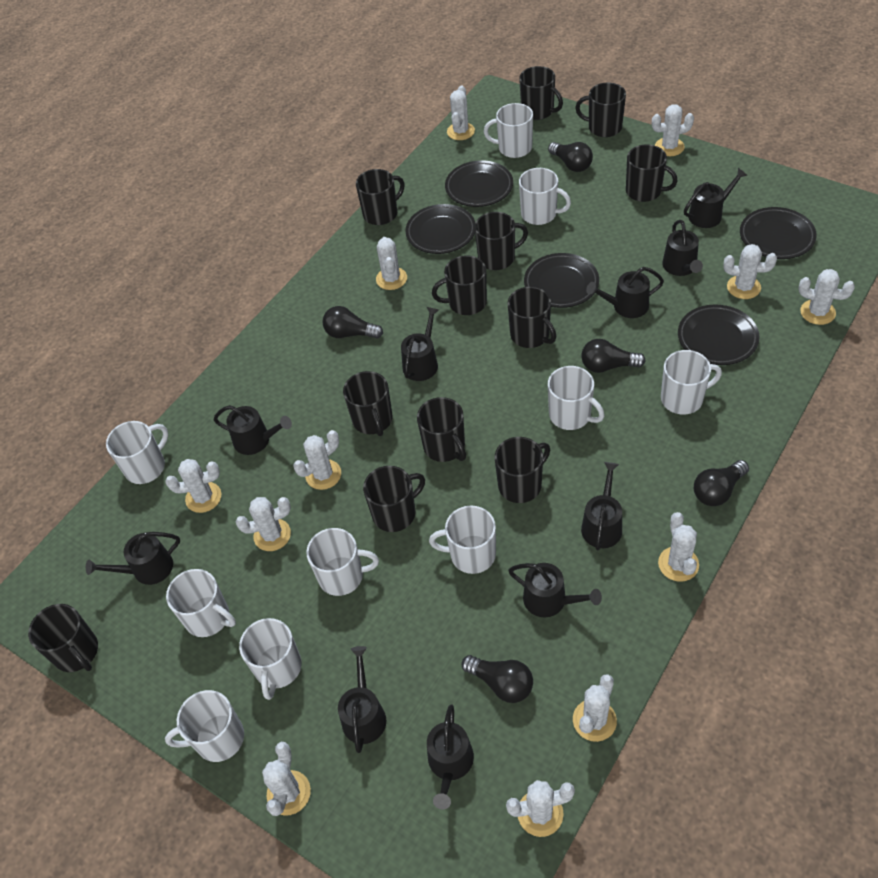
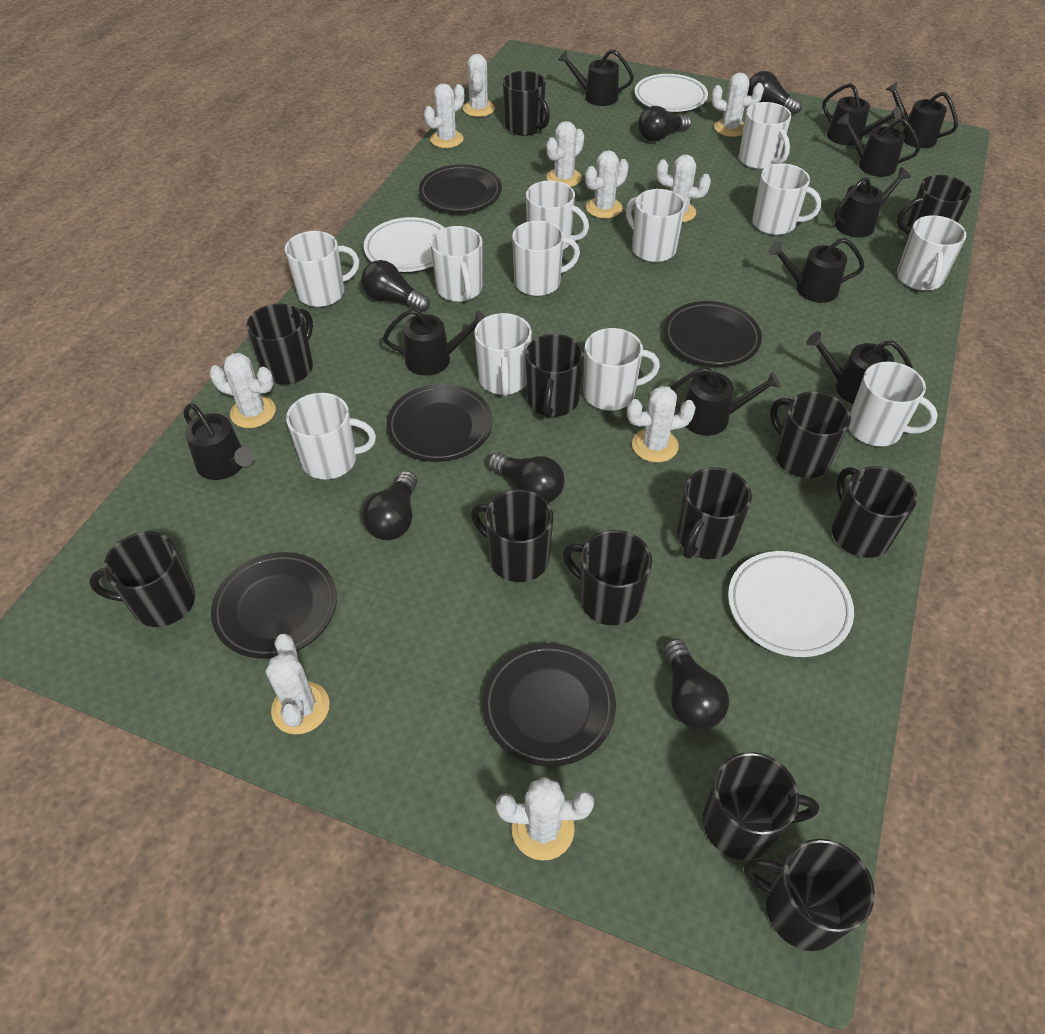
black light bulb: 5 -> 6
white cactus: 12 -> 10
white mug: 10 -> 12
white plate: 0 -> 3

